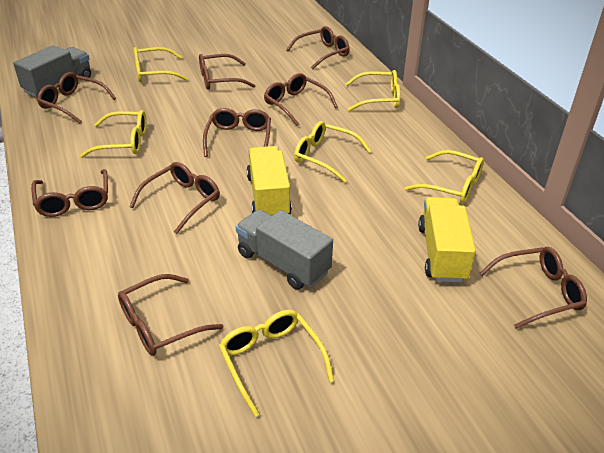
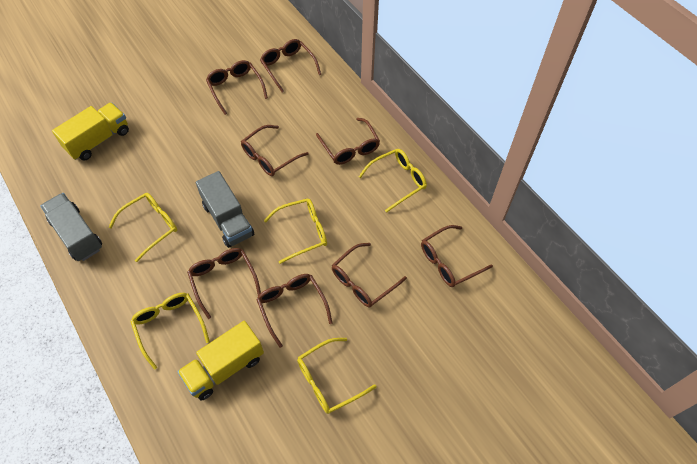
brown glasses: 9 -> 8
yellow glasses: 6 -> 5

